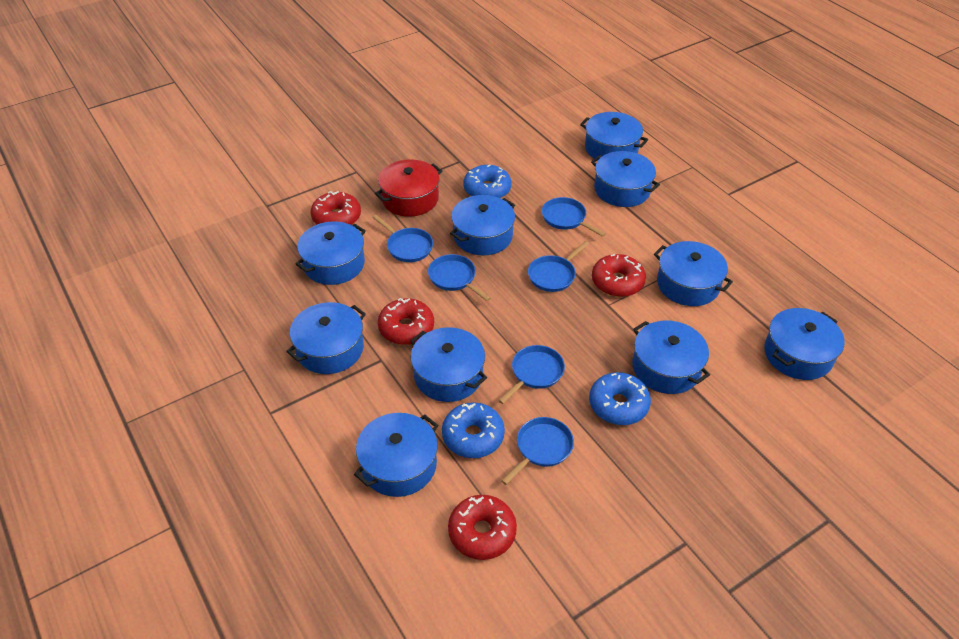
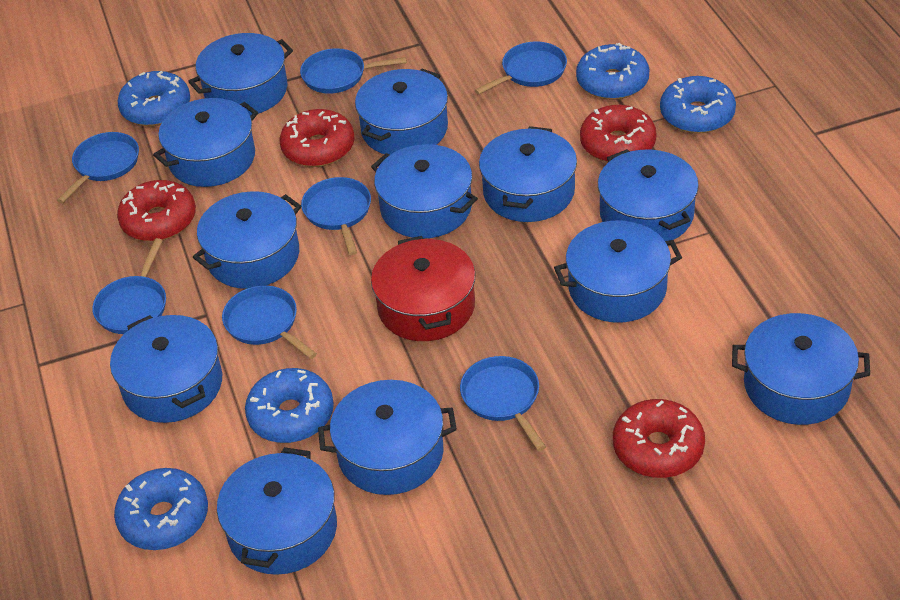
blue donut: 3 -> 5
blue pan: 6 -> 7
blue pot: 10 -> 12

